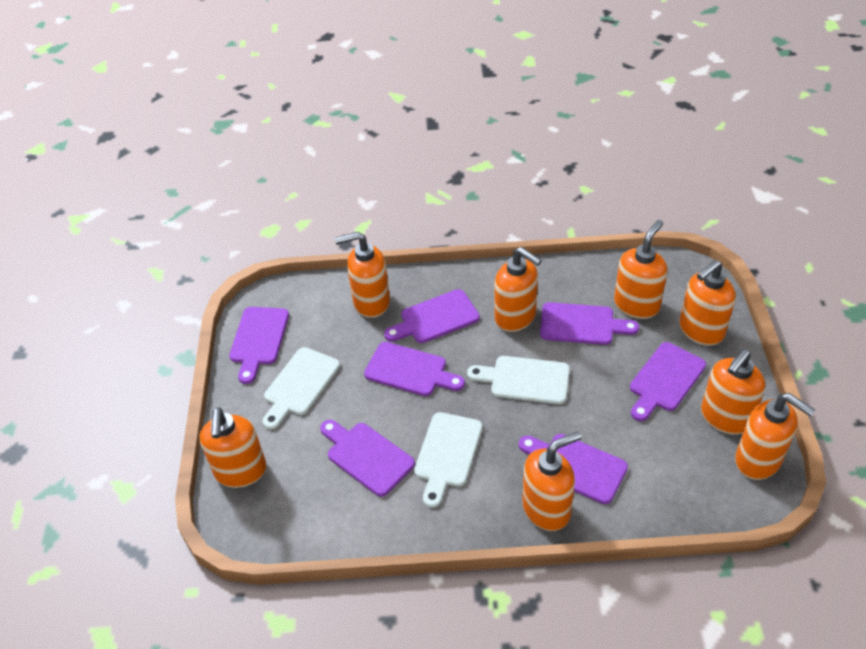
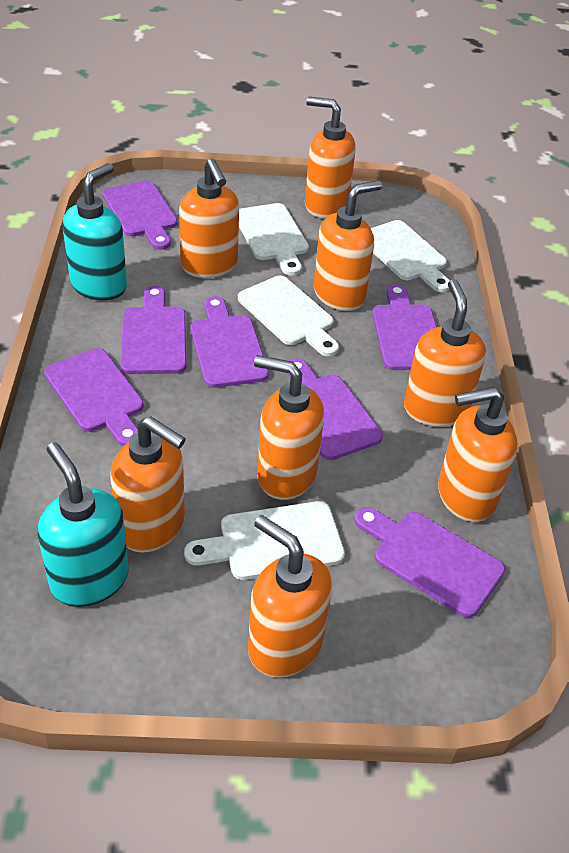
turquoise soap dispenser: 0 -> 2
white cutting board: 3 -> 4

